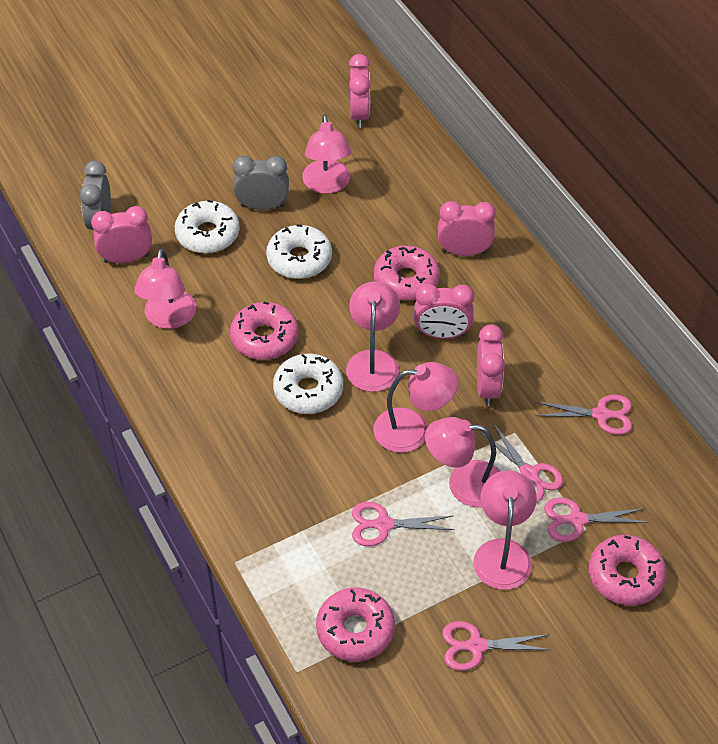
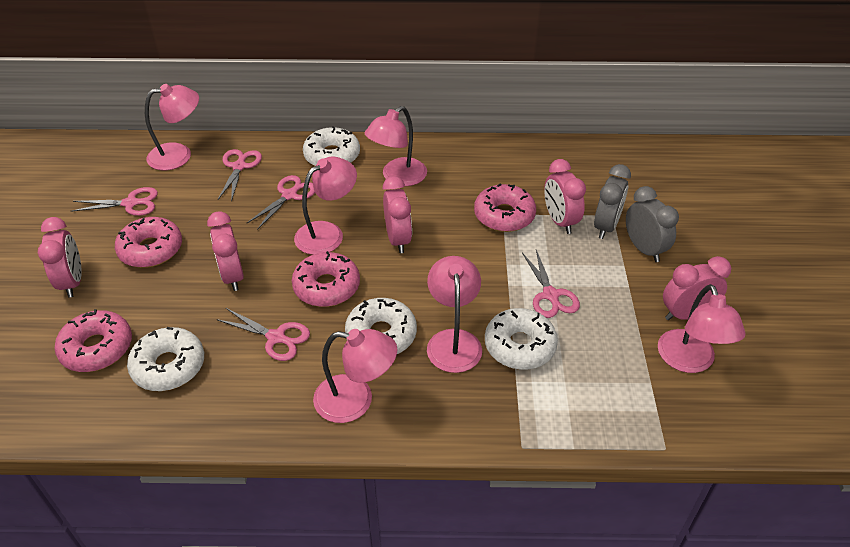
white donut: 3 -> 4

